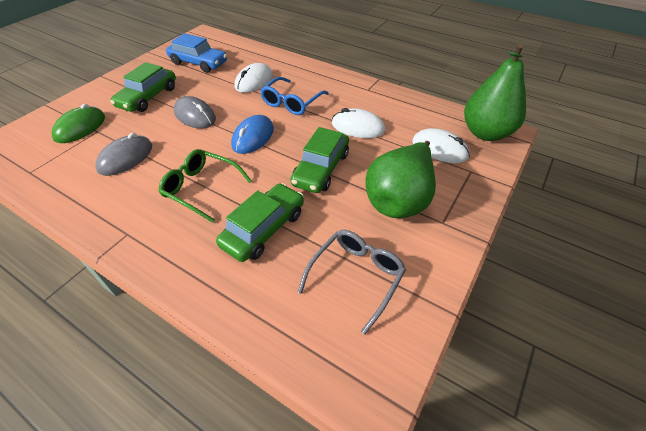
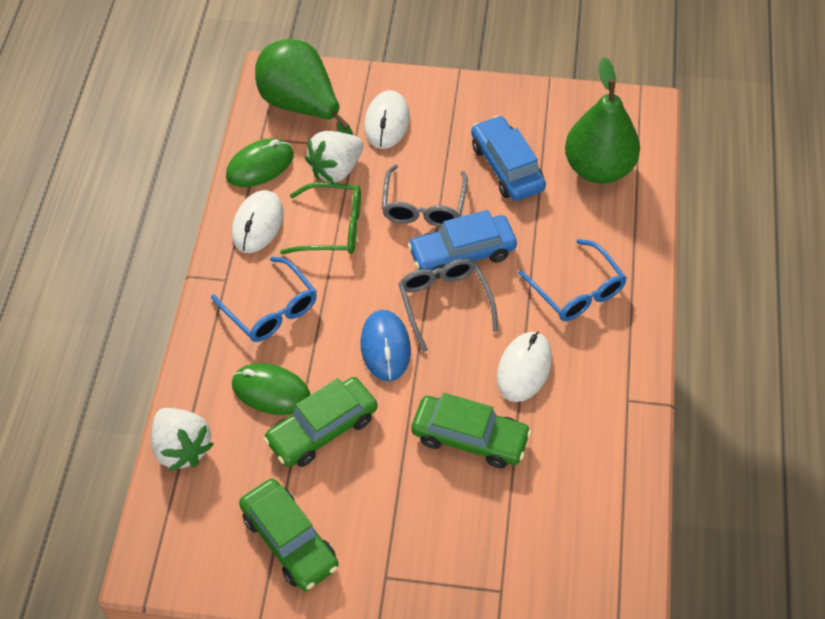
blue car: 1 -> 2
blue glasses: 1 -> 2
green mouse: 1 -> 2
grey glasses: 1 -> 2
grey mouse: 2 -> 0
white strawberry: 0 -> 2

